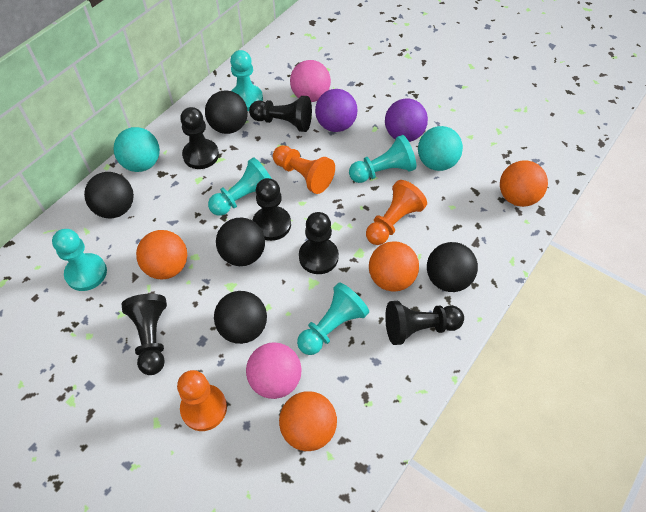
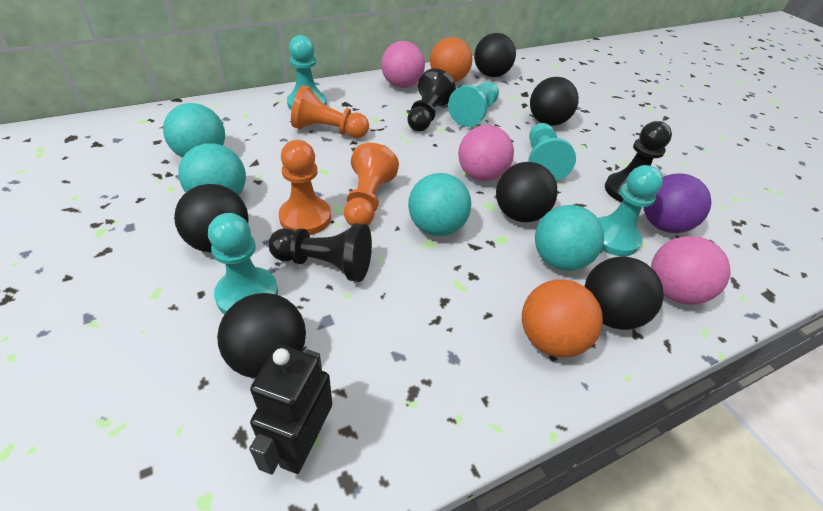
black ball: 5 -> 6
black pawn: 6 -> 3
black robot: 0 -> 1
orange ball: 4 -> 2
pink ball: 2 -> 3
purple ball: 2 -> 1
turquoise ball: 2 -> 4

